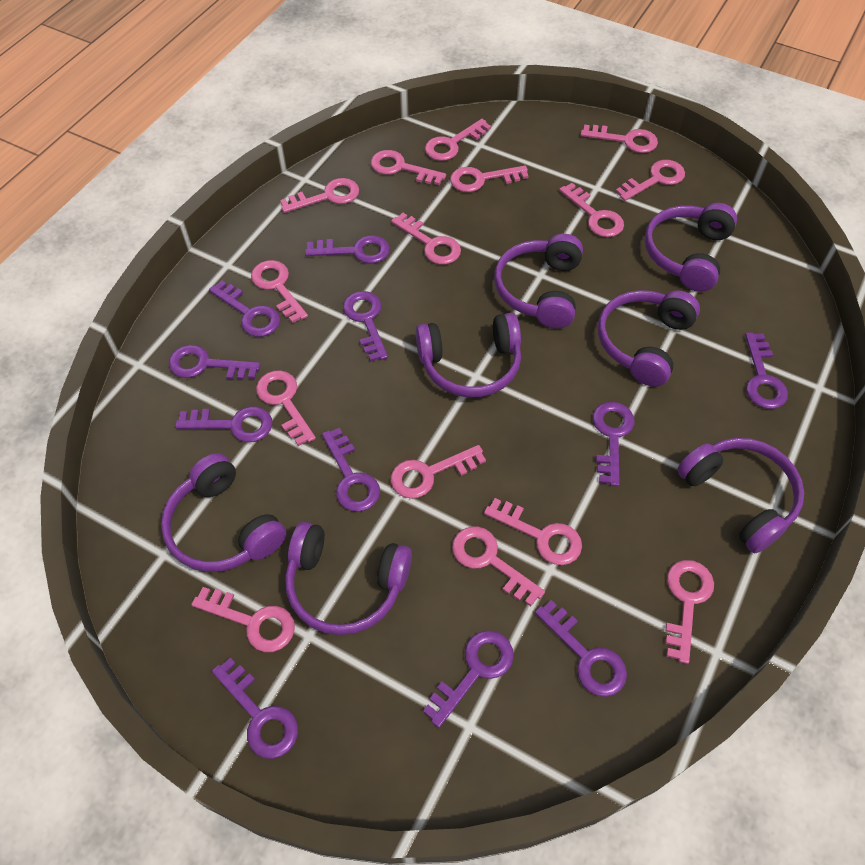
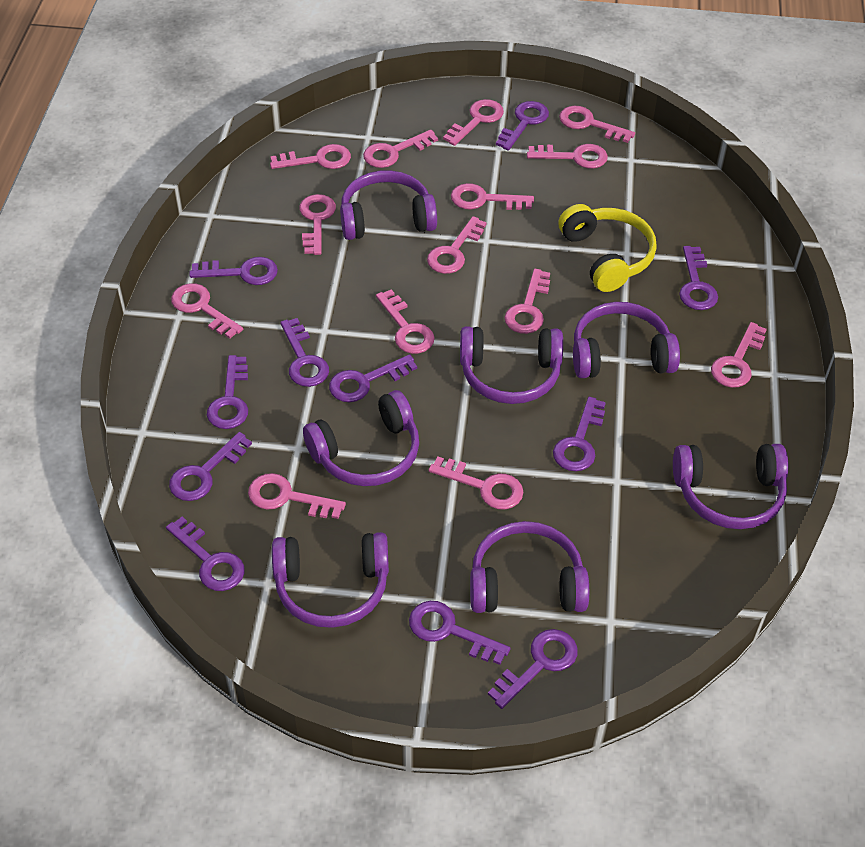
pink key: 15 -> 14
yellow headphones: 0 -> 1

